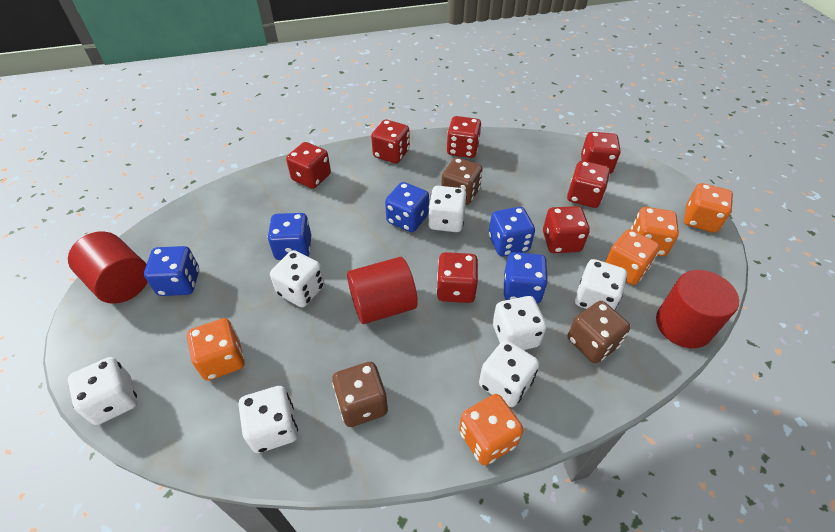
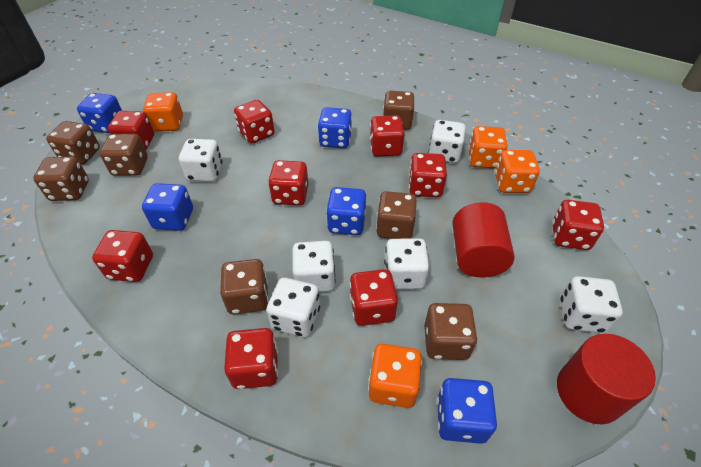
brown dice: 3 -> 7
orange dice: 5 -> 4
red cylinder: 3 -> 2
red dice: 7 -> 9
white dice: 7 -> 6

